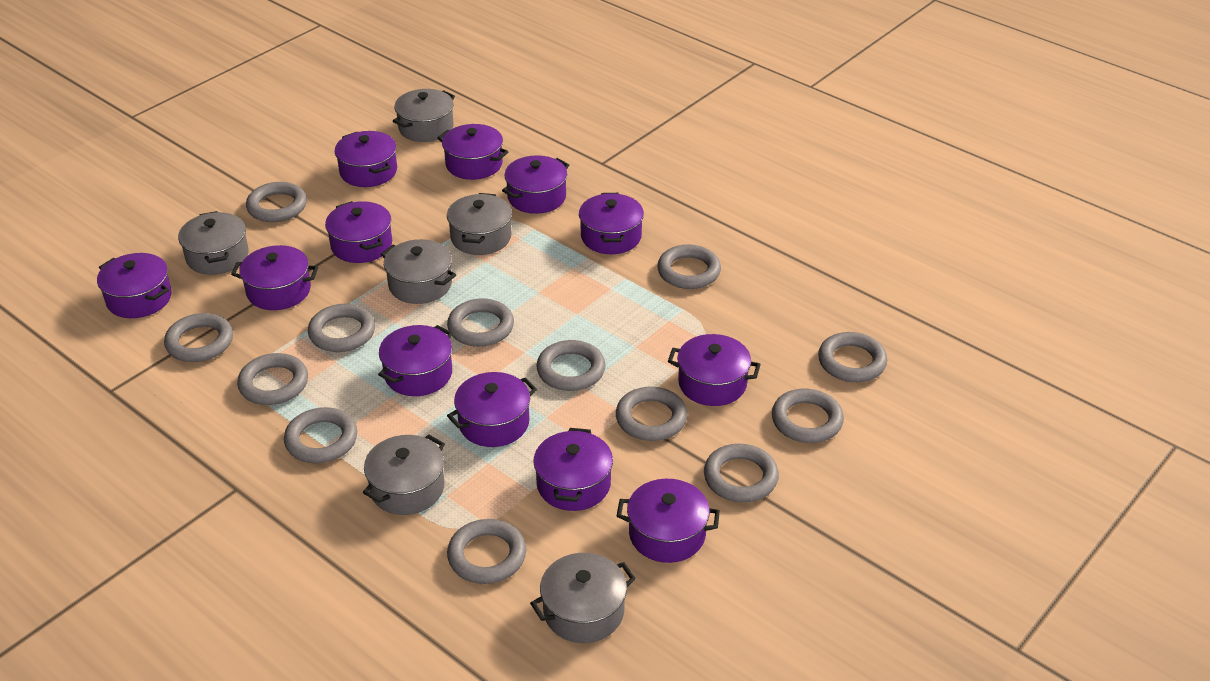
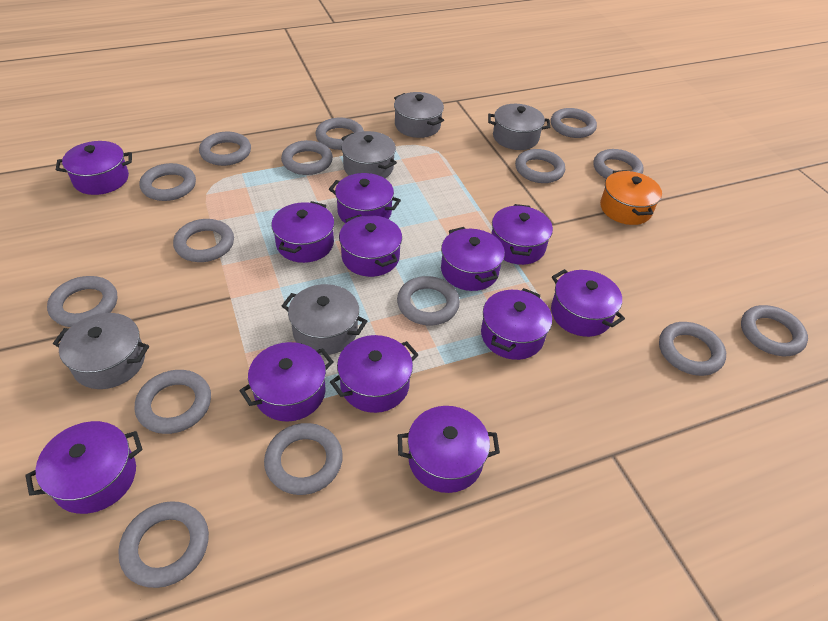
grey pot: 6 -> 5
grey ring: 13 -> 15
orange pot: 0 -> 1

